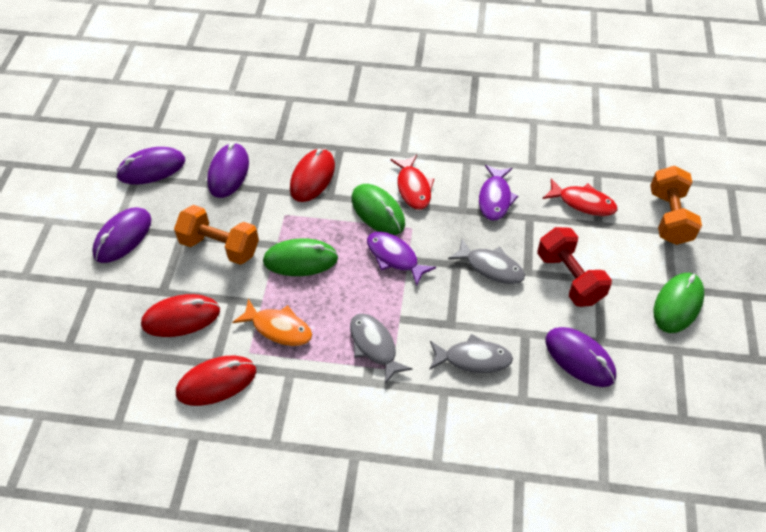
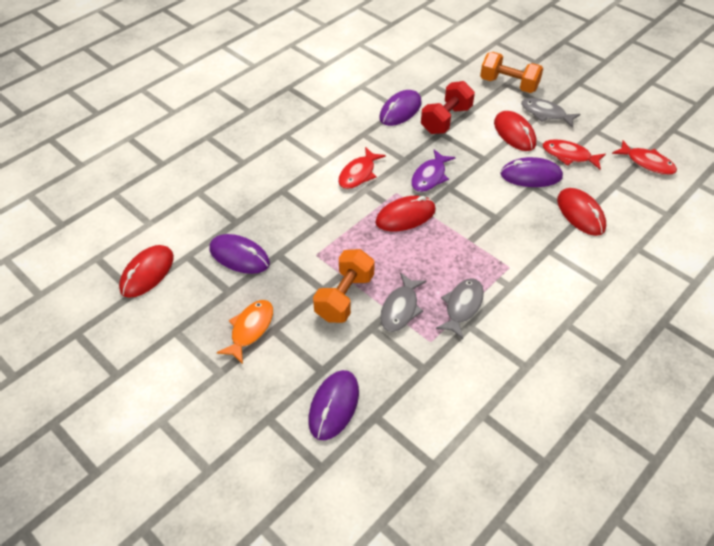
green mouse: 3 -> 0
purple fish: 2 -> 1
red fish: 2 -> 3
red mouse: 3 -> 4

